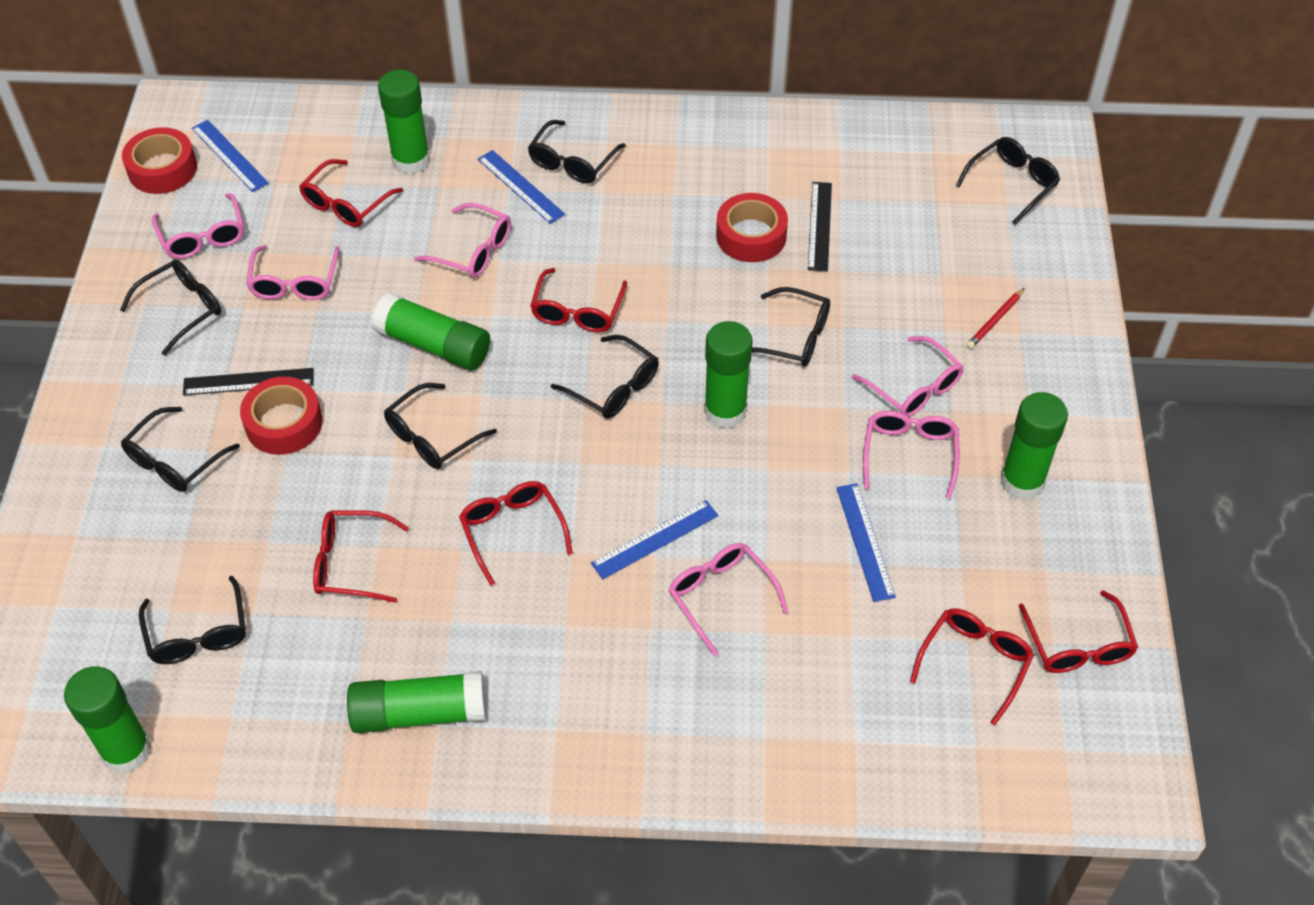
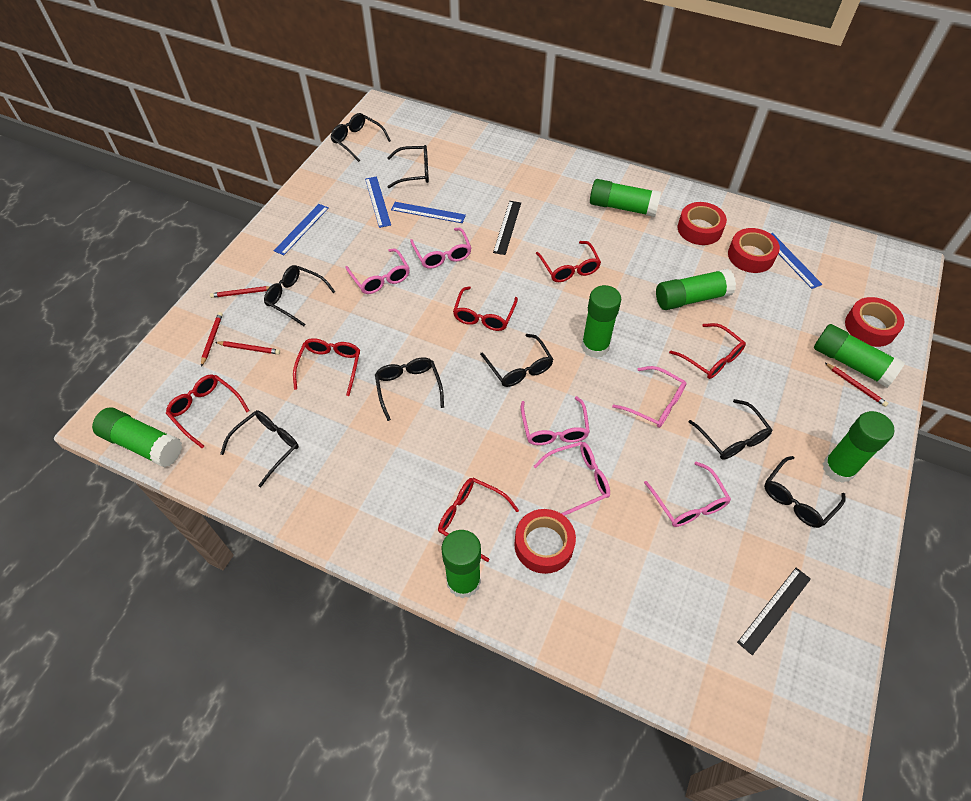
green glue stick: 6 -> 7
red pencil: 1 -> 4
red tape: 3 -> 4

